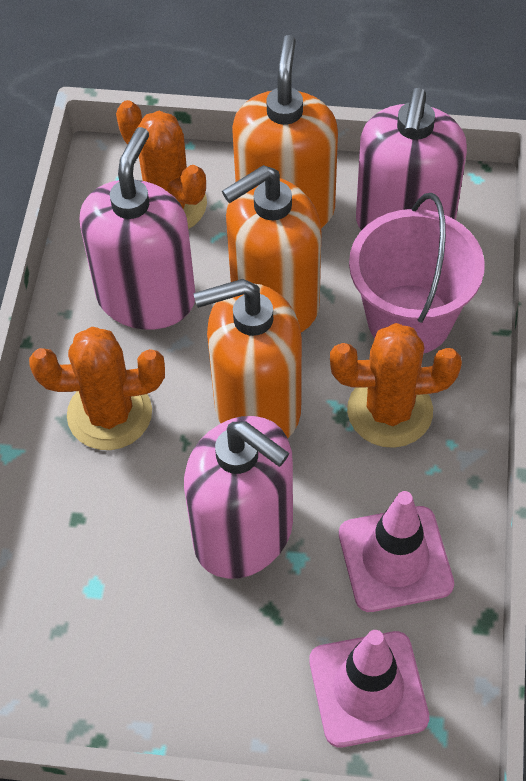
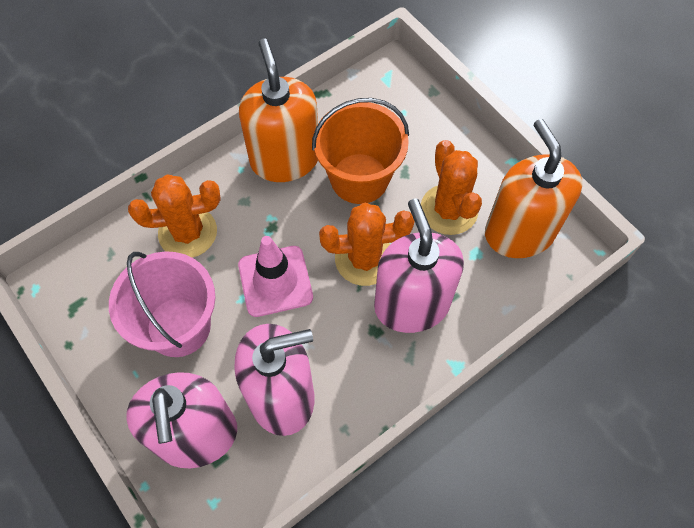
orange bucket: 0 -> 1
orange soap dispenser: 3 -> 2
pink traffic cone: 2 -> 1

